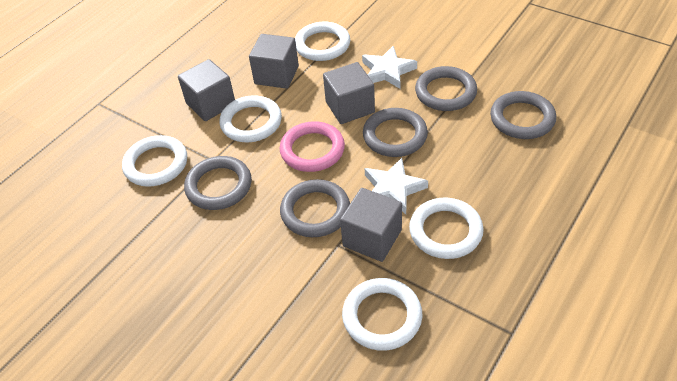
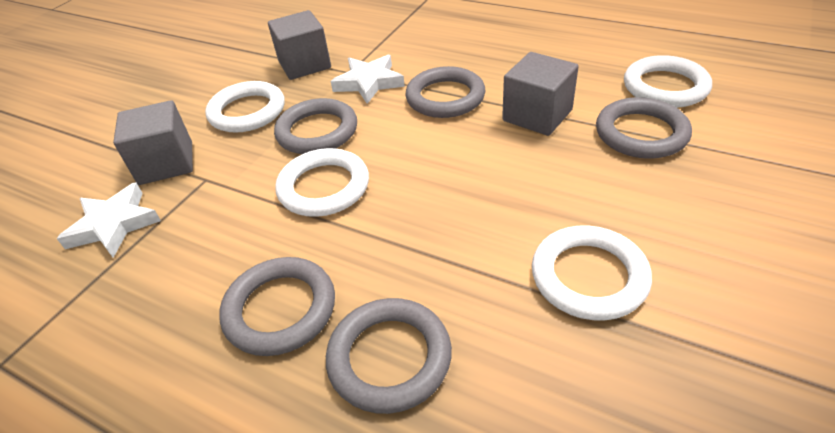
grey cube: 4 -> 3
pink ring: 1 -> 0
white ring: 5 -> 4

